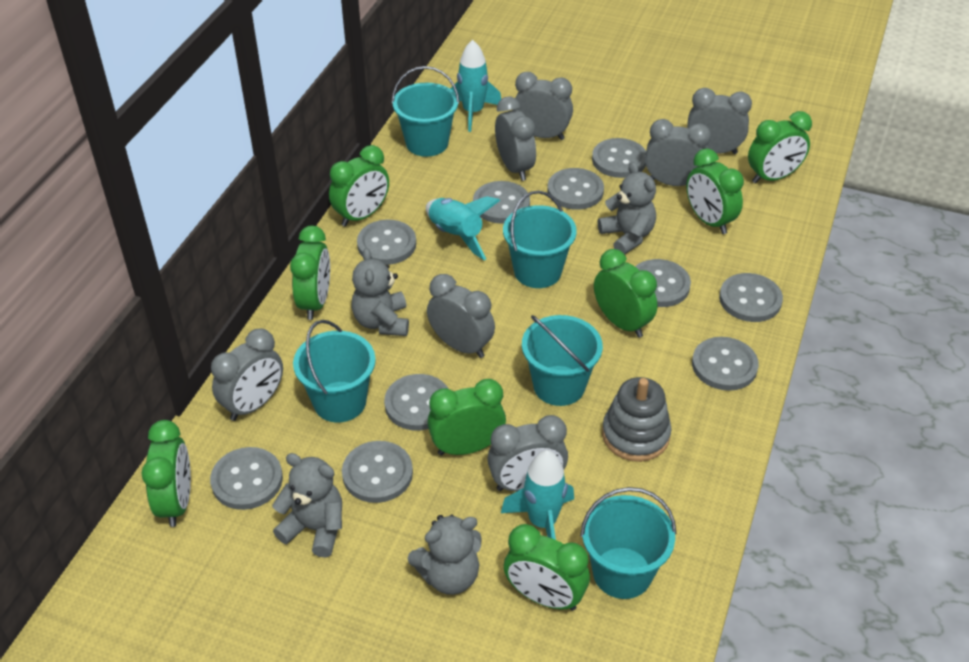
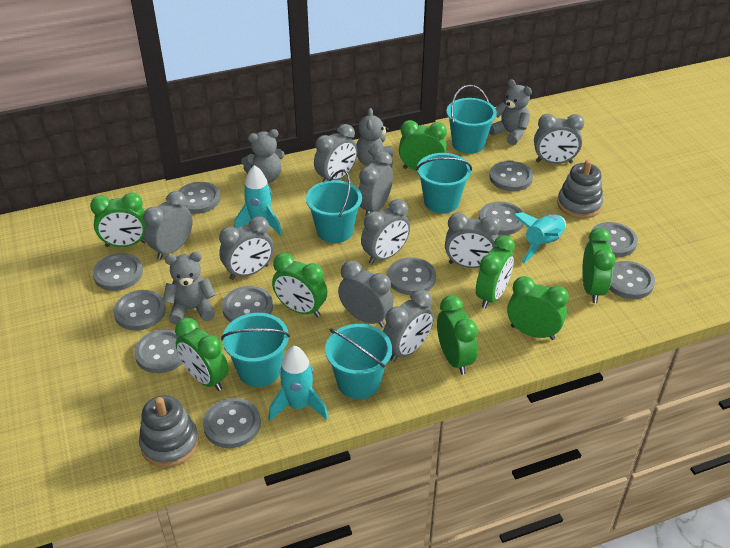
grey button: 10 -> 11
grey clock: 7 -> 9
grey stacking toy: 1 -> 2

